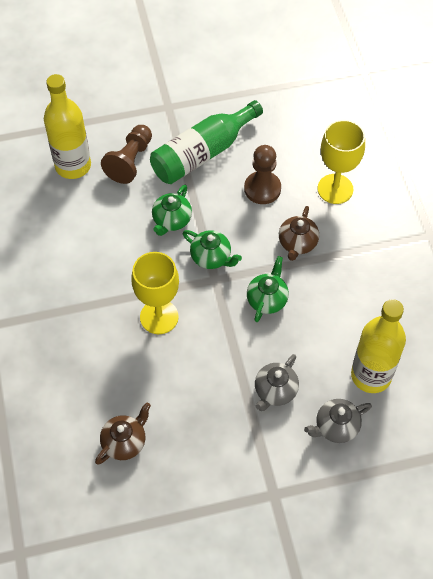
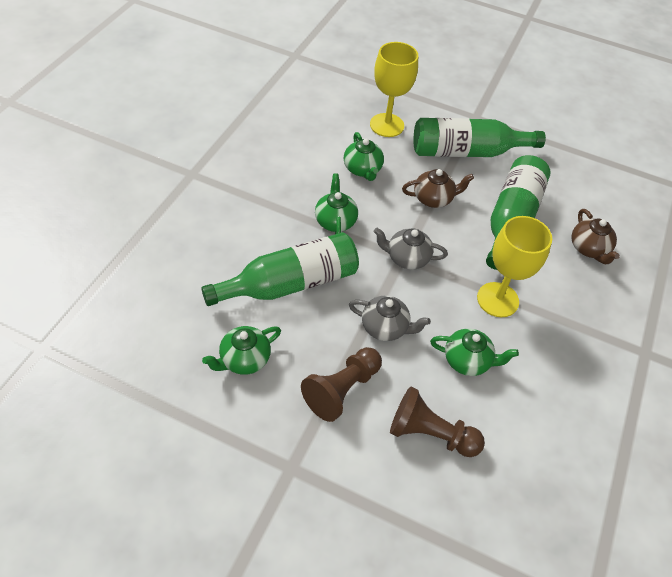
green bottle: 1 -> 3
green teapot: 3 -> 4
yellow bottle: 2 -> 0

